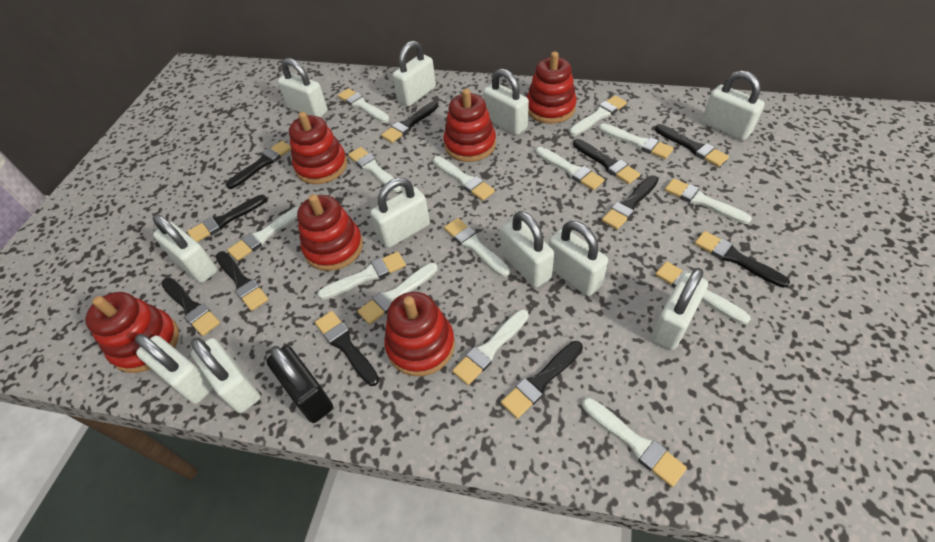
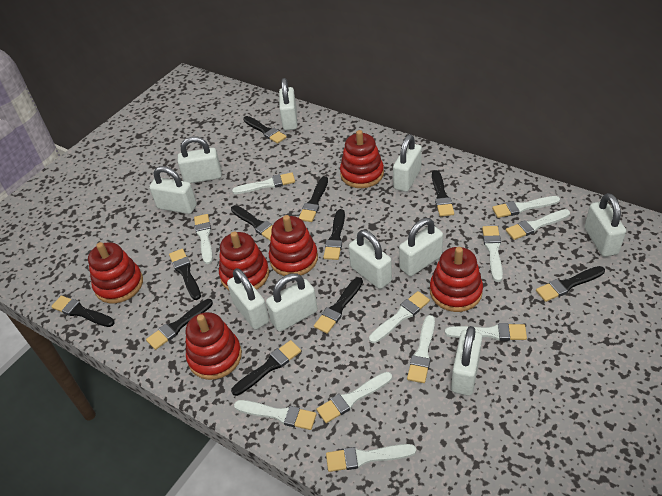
black padlock: 1 -> 0
white brush: 14 -> 11
white padlock: 11 -> 10

